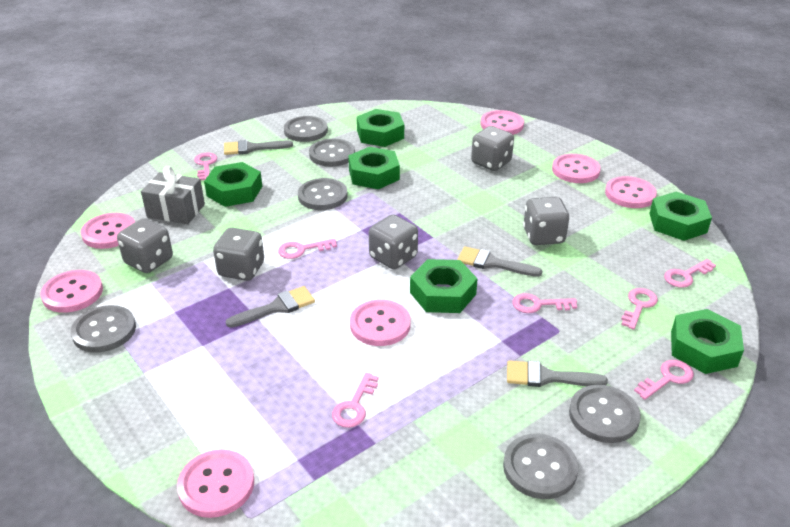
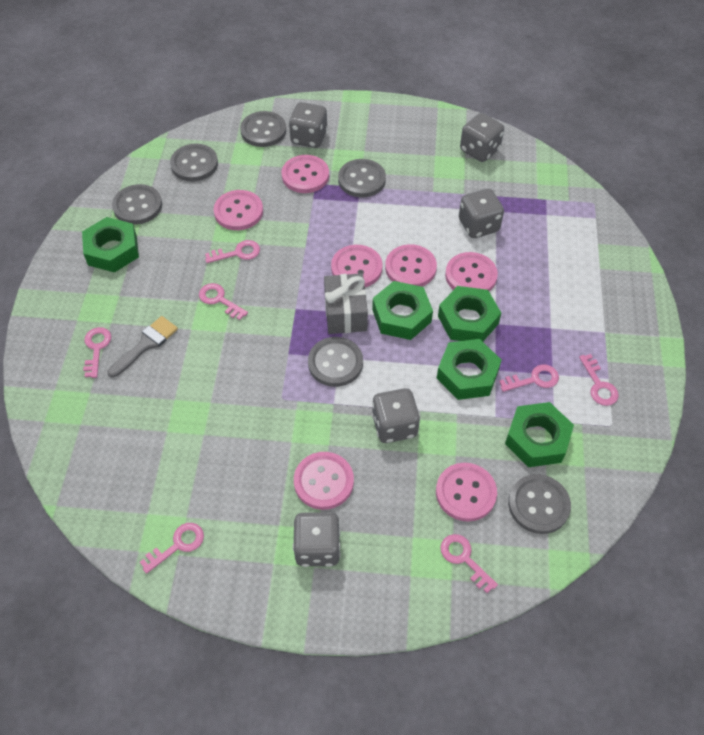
green nut: 6 -> 5
grey brush: 4 -> 1

